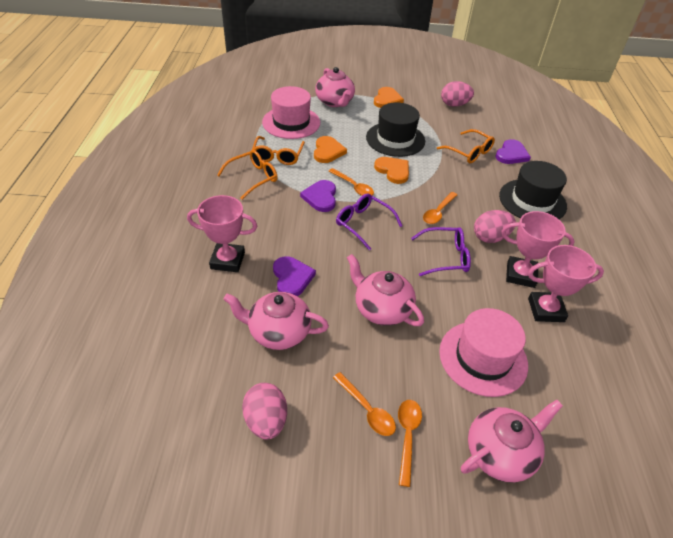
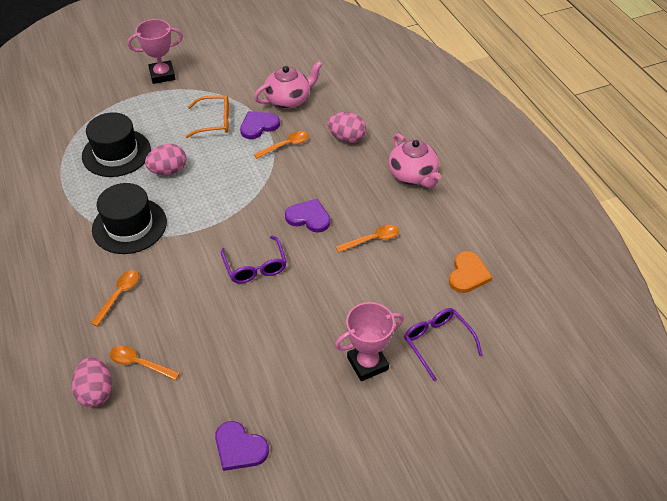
orange glasses: 3 -> 1
orange heart: 3 -> 1
pink hat: 2 -> 0
pink teapot: 4 -> 2
pink trophy: 3 -> 2

